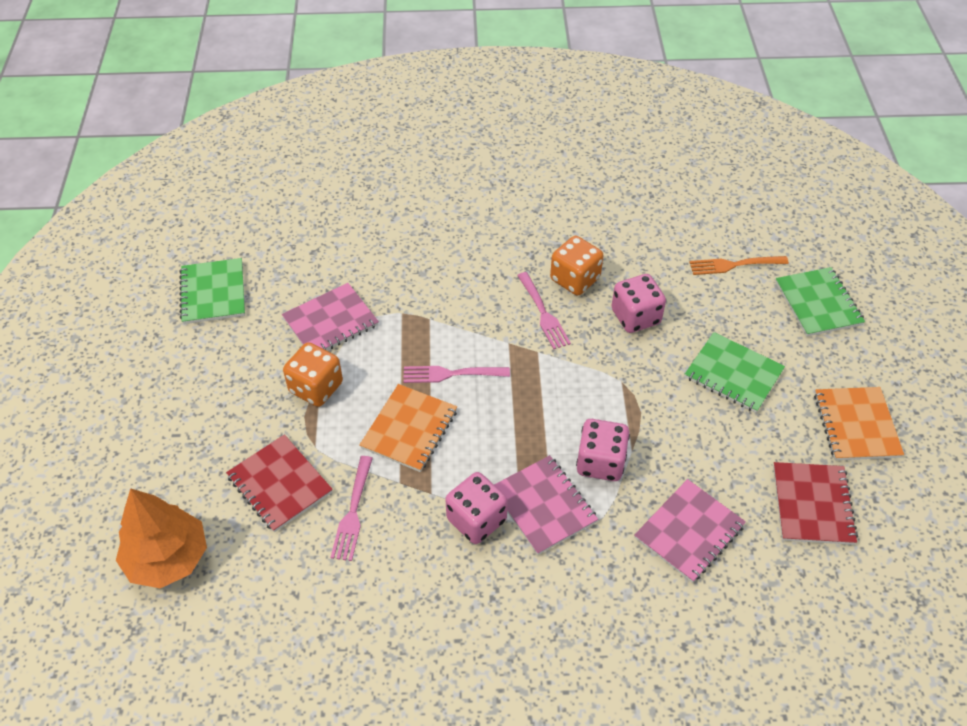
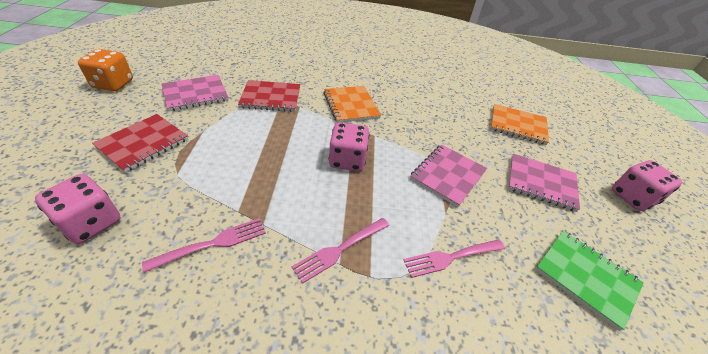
green notebook: 3 -> 1
orange dice: 2 -> 1
orange fork: 1 -> 0
orange tree: 1 -> 0

